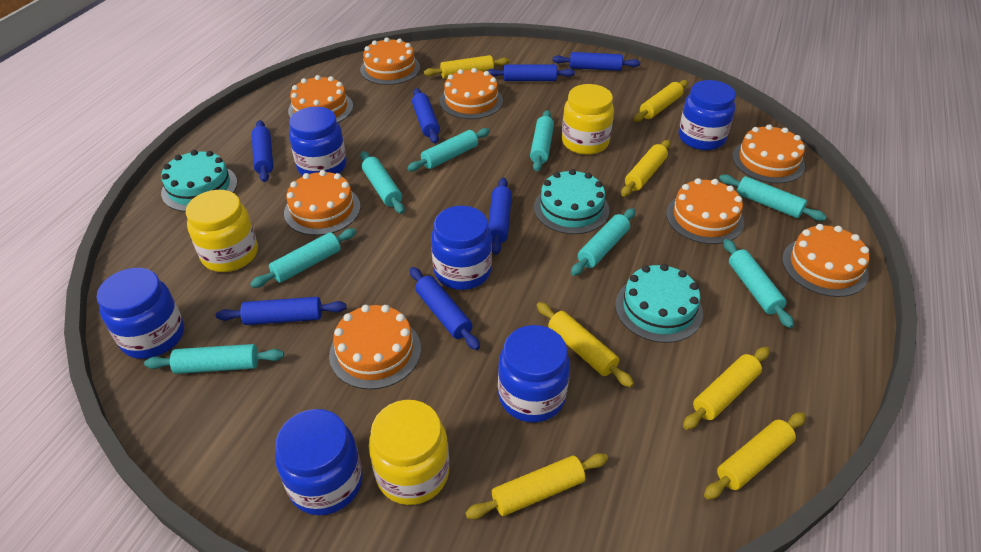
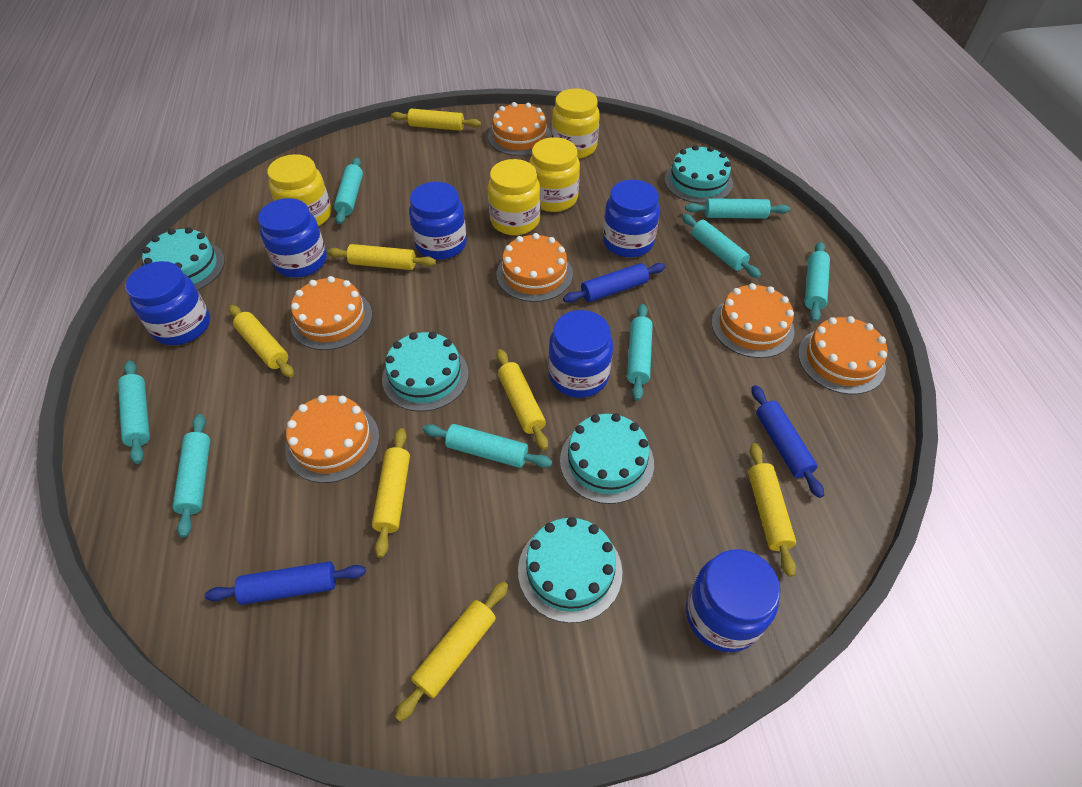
blue rolling pin: 7 -> 3
orange cake: 8 -> 6
turquoise cake: 3 -> 5
yellow jar: 3 -> 4

